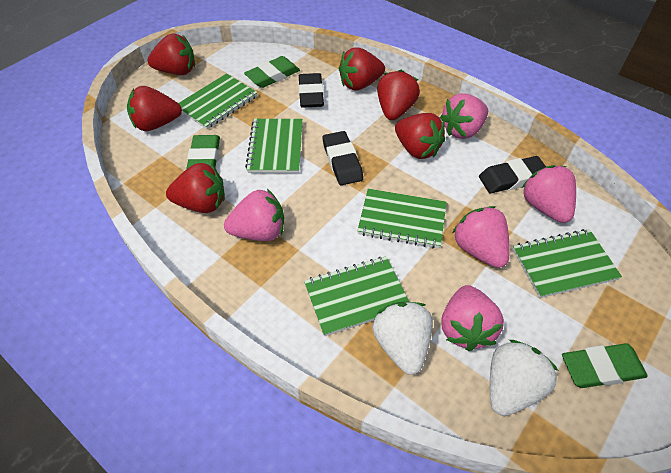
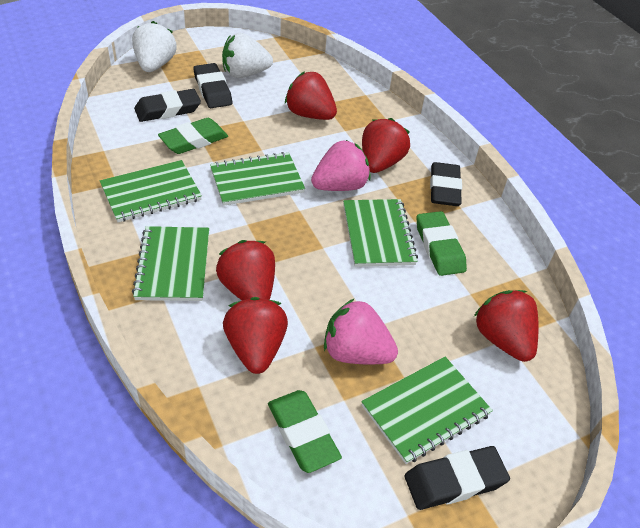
black eraser: 3 -> 4
pink strawberry: 5 -> 2
red strawberry: 6 -> 5

